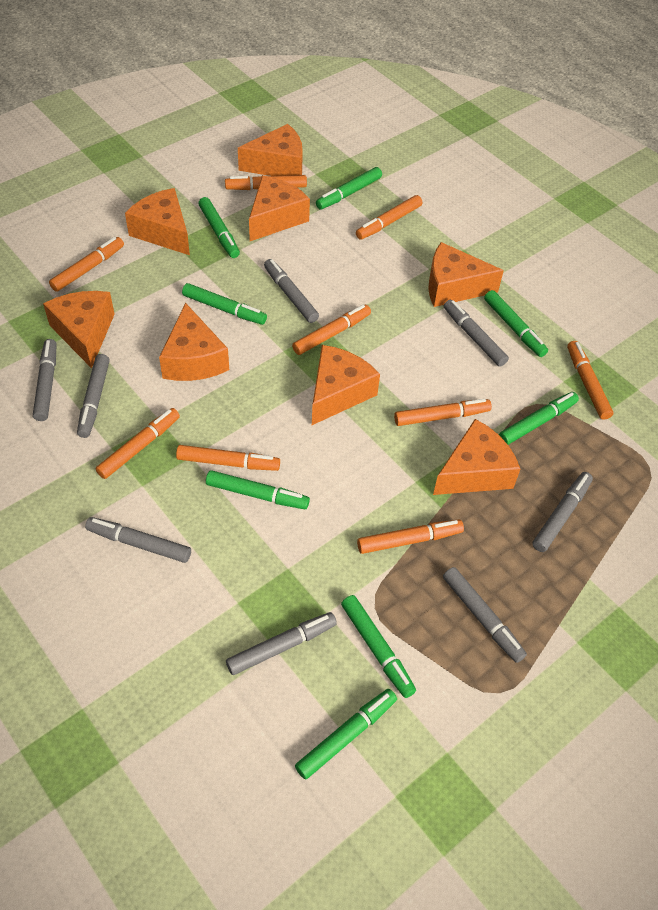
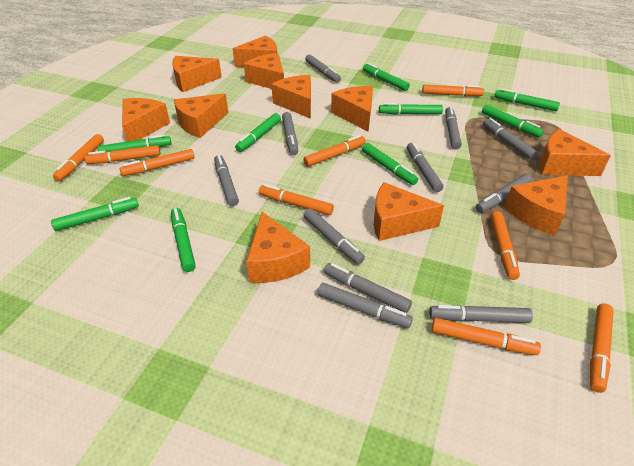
green marker: 8 -> 9
grey marker: 8 -> 11
orange cheese: 8 -> 11

